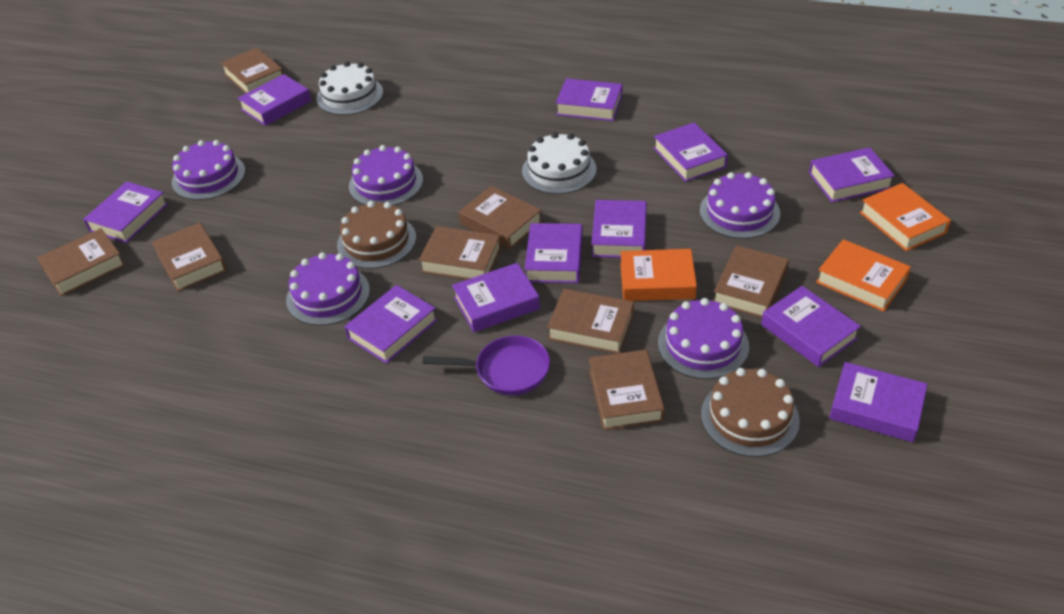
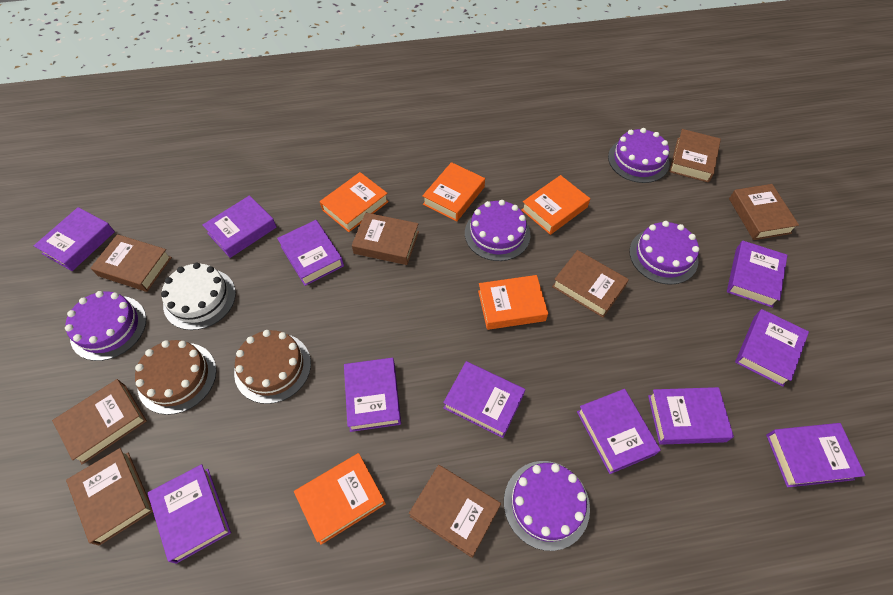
orange book: 3 -> 5
purple pan: 1 -> 0
white cake: 2 -> 1

